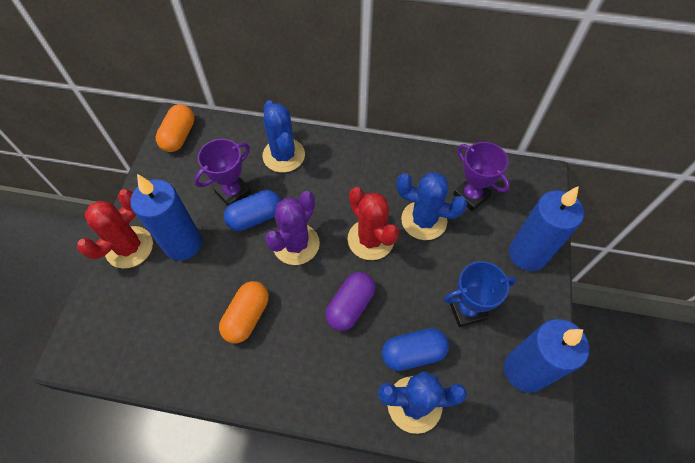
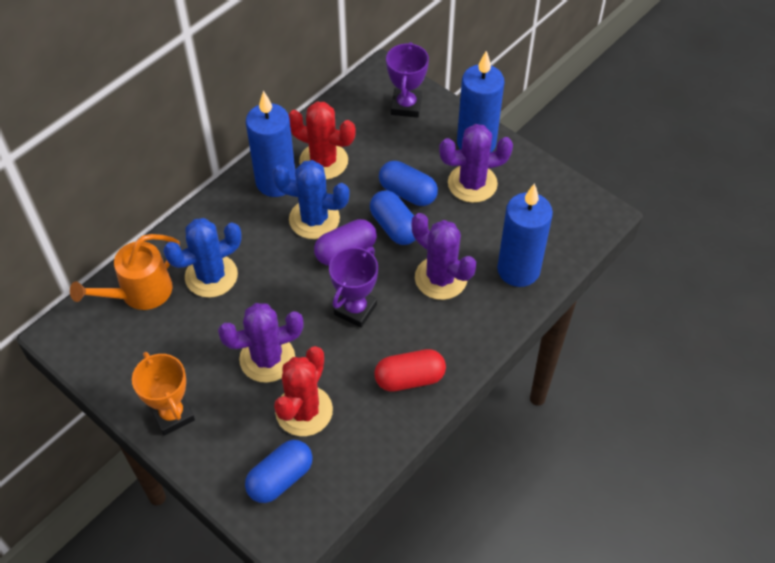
blue cactus: 3 -> 2
blue capsule: 2 -> 3
blue trophy: 1 -> 0
orange capsule: 2 -> 0
orange trophy: 0 -> 1
orange watering can: 0 -> 1
purple cactus: 1 -> 3
red capsule: 0 -> 1

